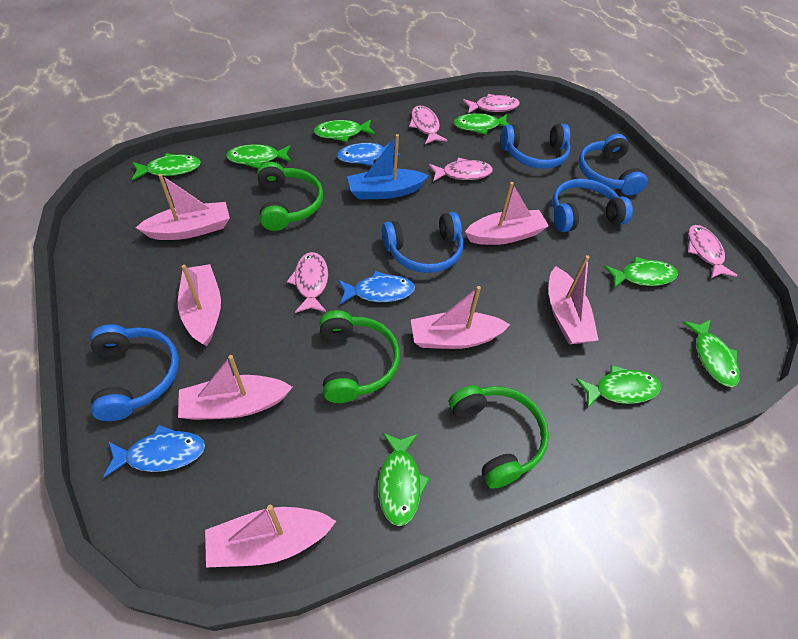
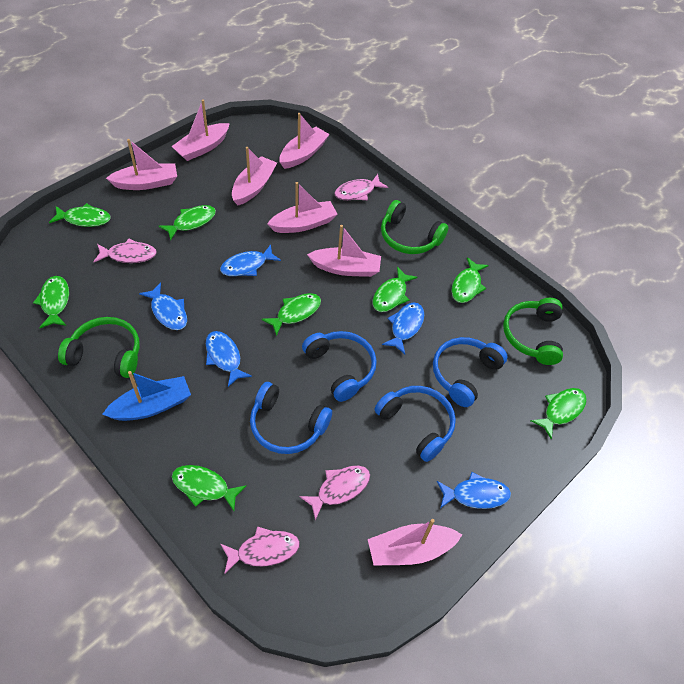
blue fish: 3 -> 5
blue headphones: 5 -> 4
pink fish: 5 -> 4

